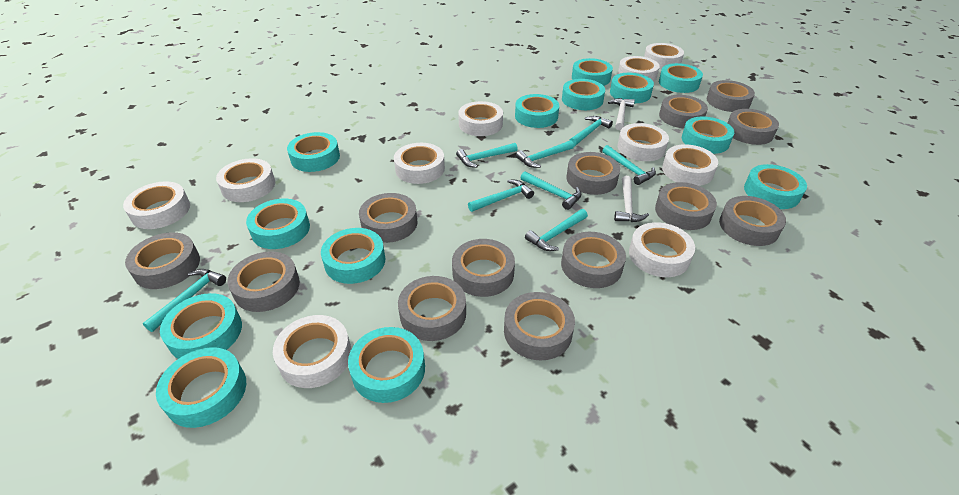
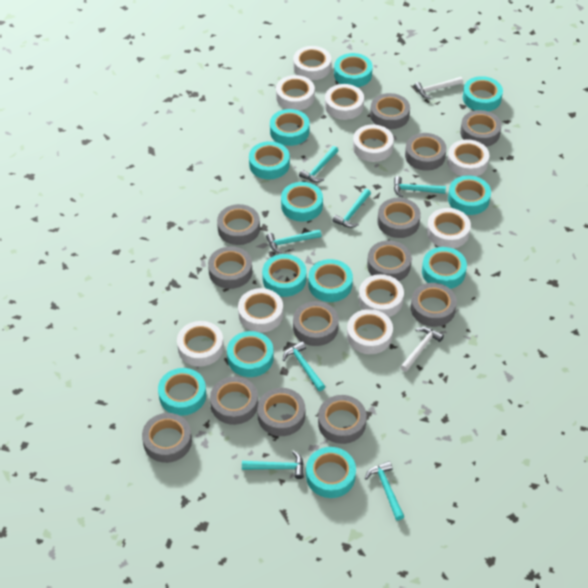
turquoise hammer: 8 -> 7
turquoise tape: 13 -> 12

